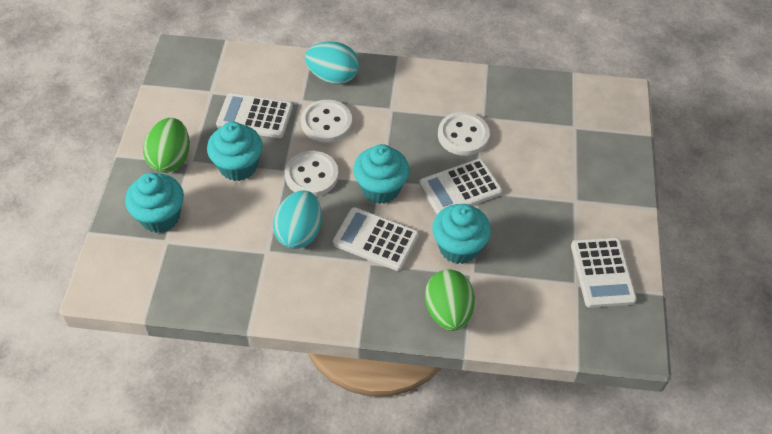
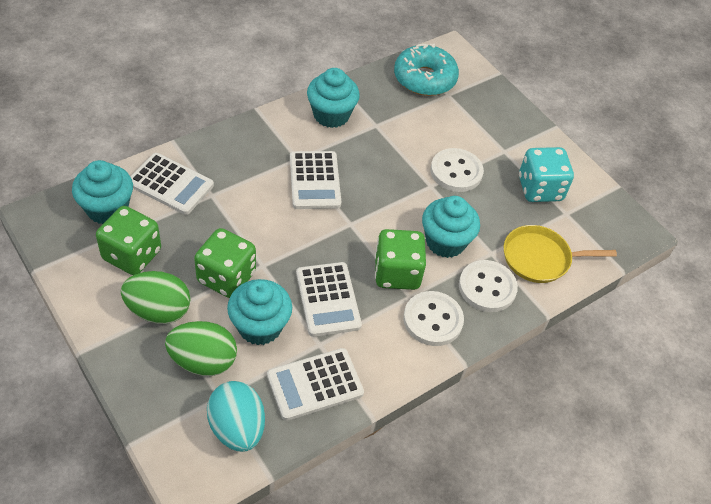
green dice: 0 -> 3
turquoise dice: 0 -> 1
turquoise donut: 0 -> 1
turquoise egg: 2 -> 1
yellow pan: 0 -> 1

